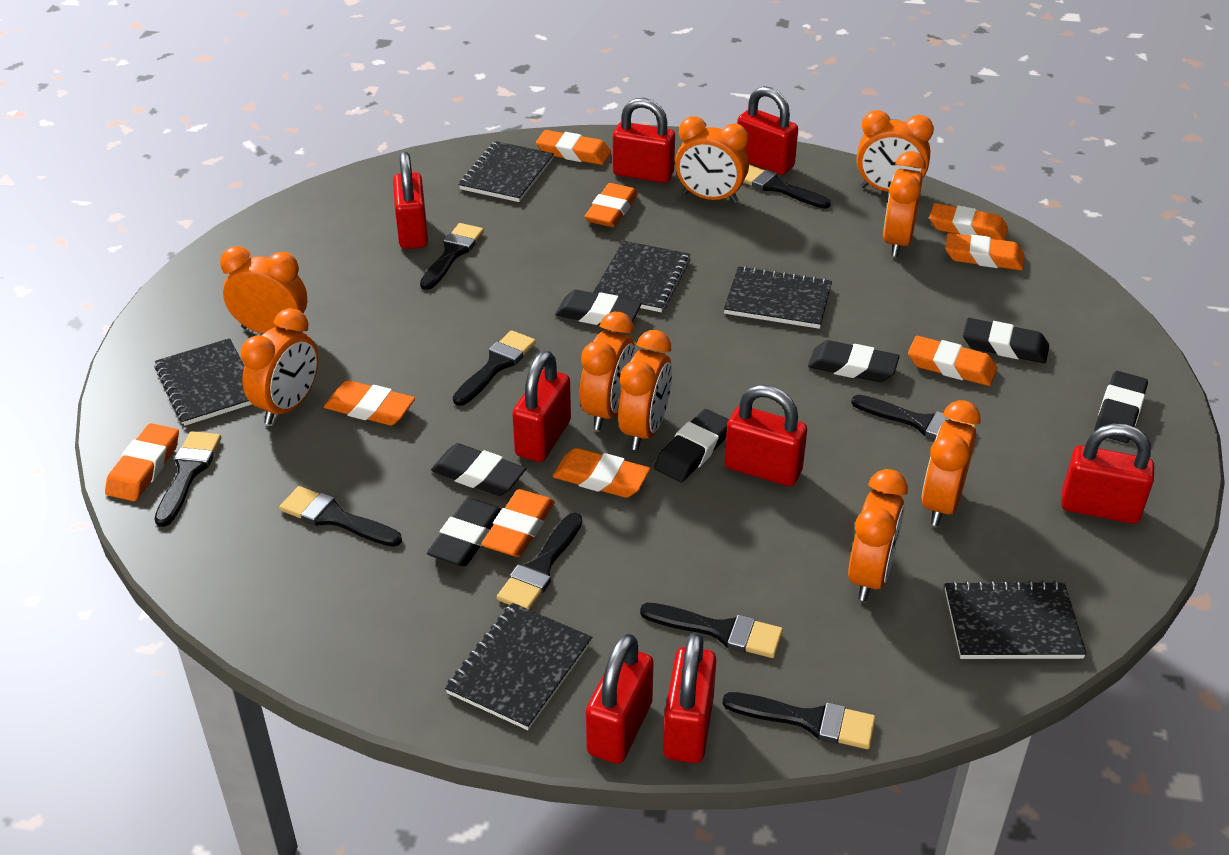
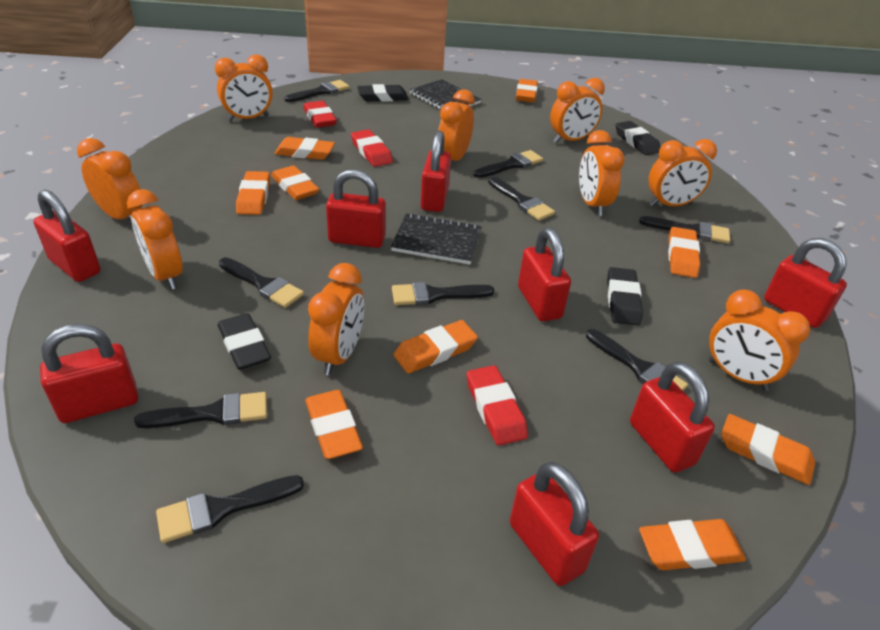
black eraser: 7 -> 4
black notebook: 6 -> 2
red eraser: 0 -> 3

